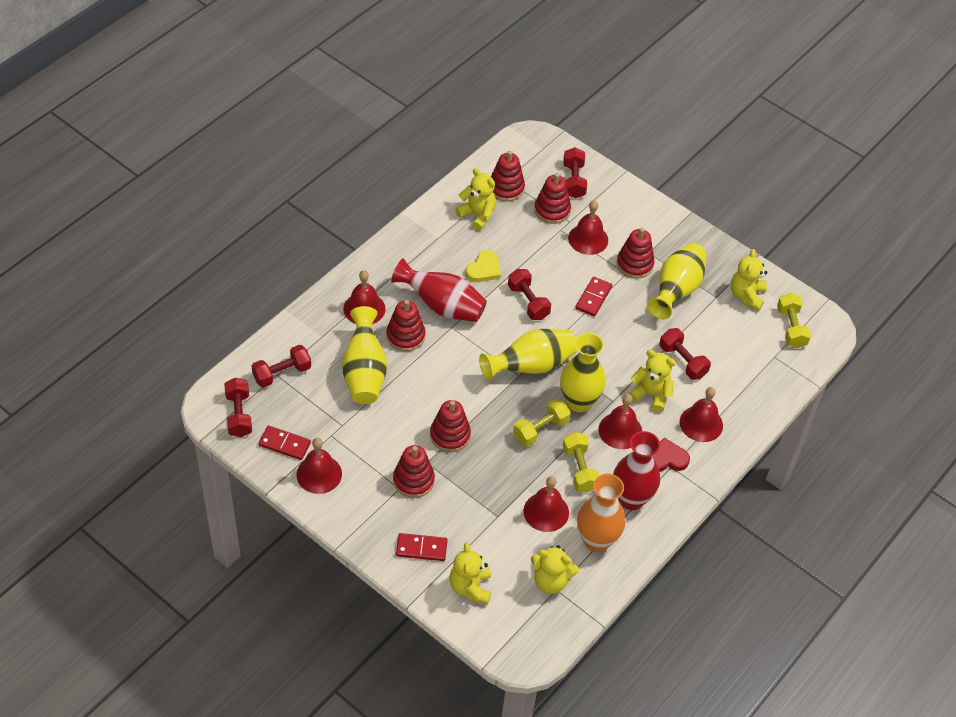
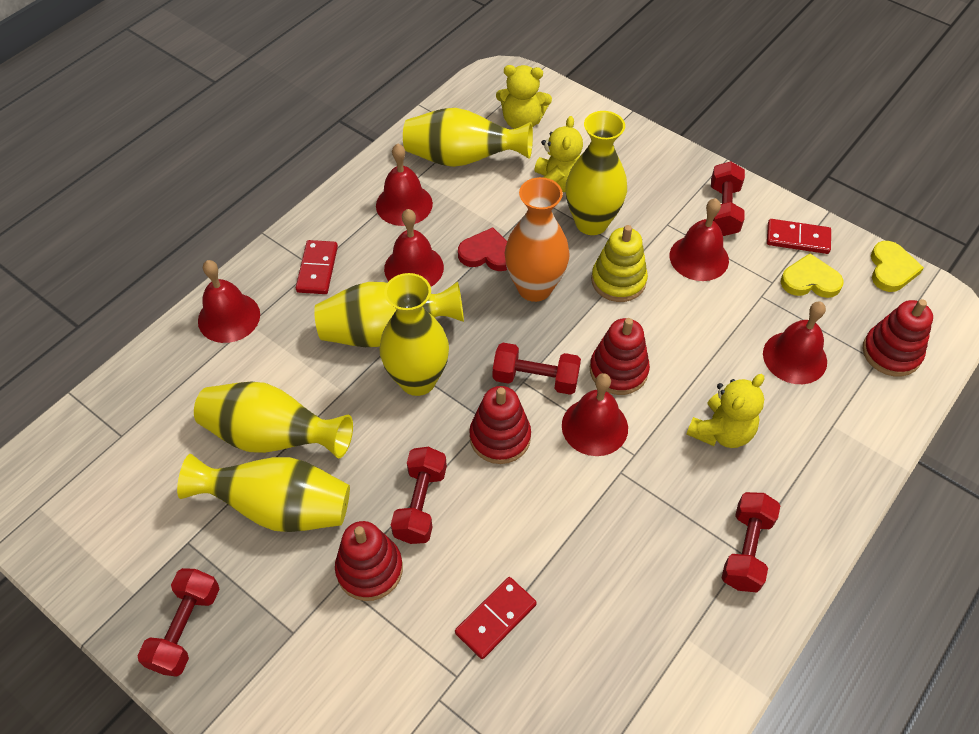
red stacking toy: 6 -> 4
red vase: 2 -> 0
yellow dumbbell: 3 -> 0
yellow heart: 1 -> 2
yellow stacking toy: 0 -> 1
yellow teddy bear: 5 -> 3
yellow vase: 4 -> 6

